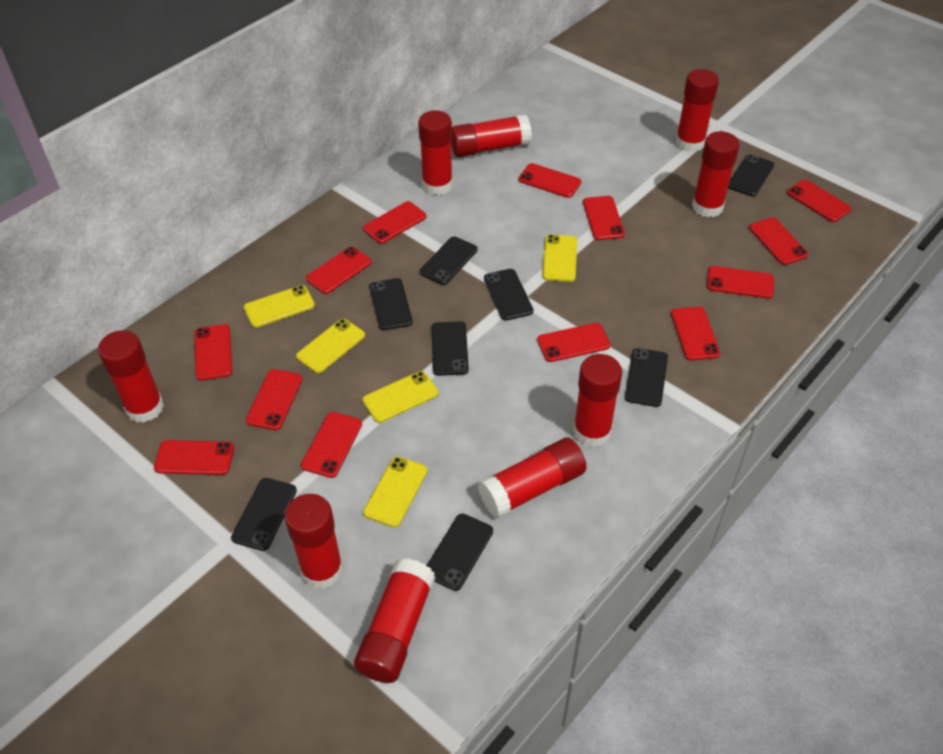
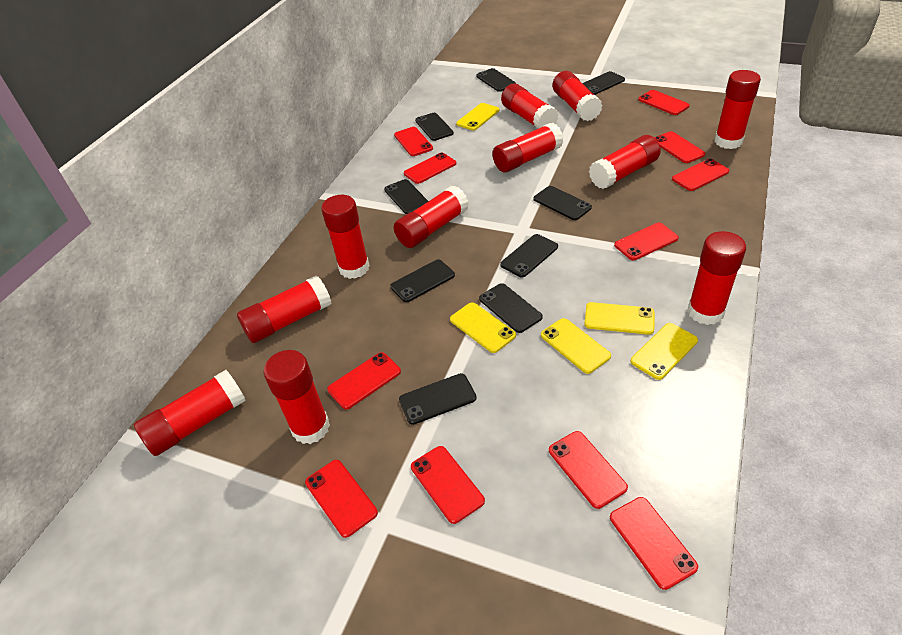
black phone: 8 -> 9
red glue stick: 9 -> 11
red phone: 13 -> 11

